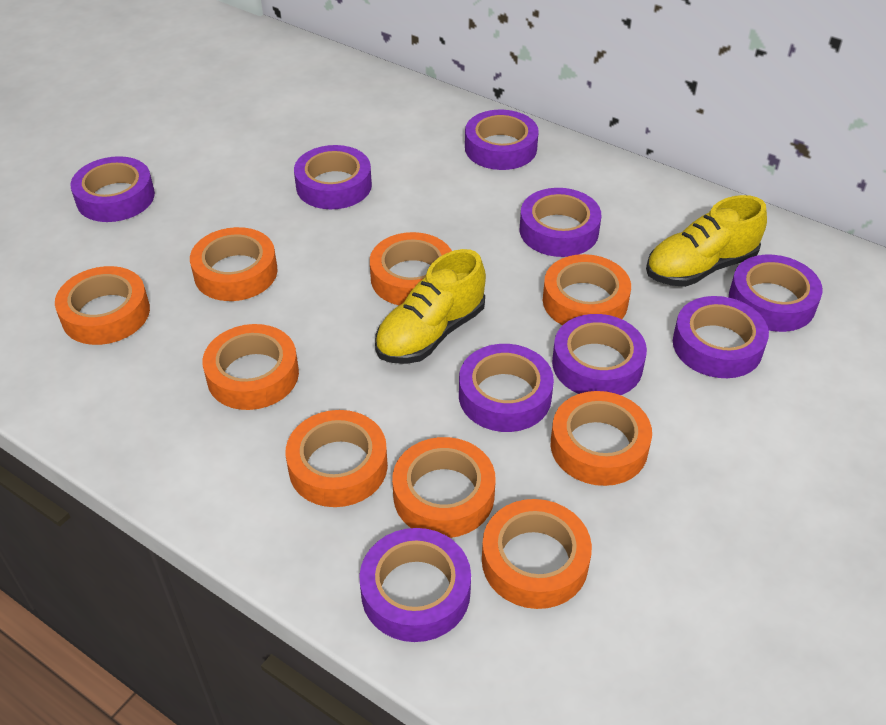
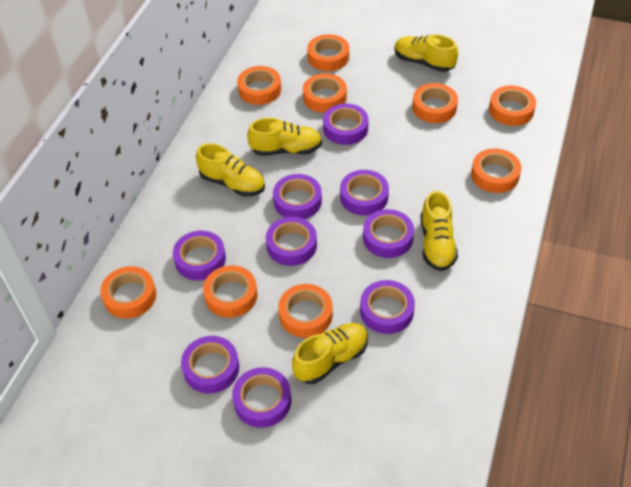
yellow shoe: 2 -> 5

